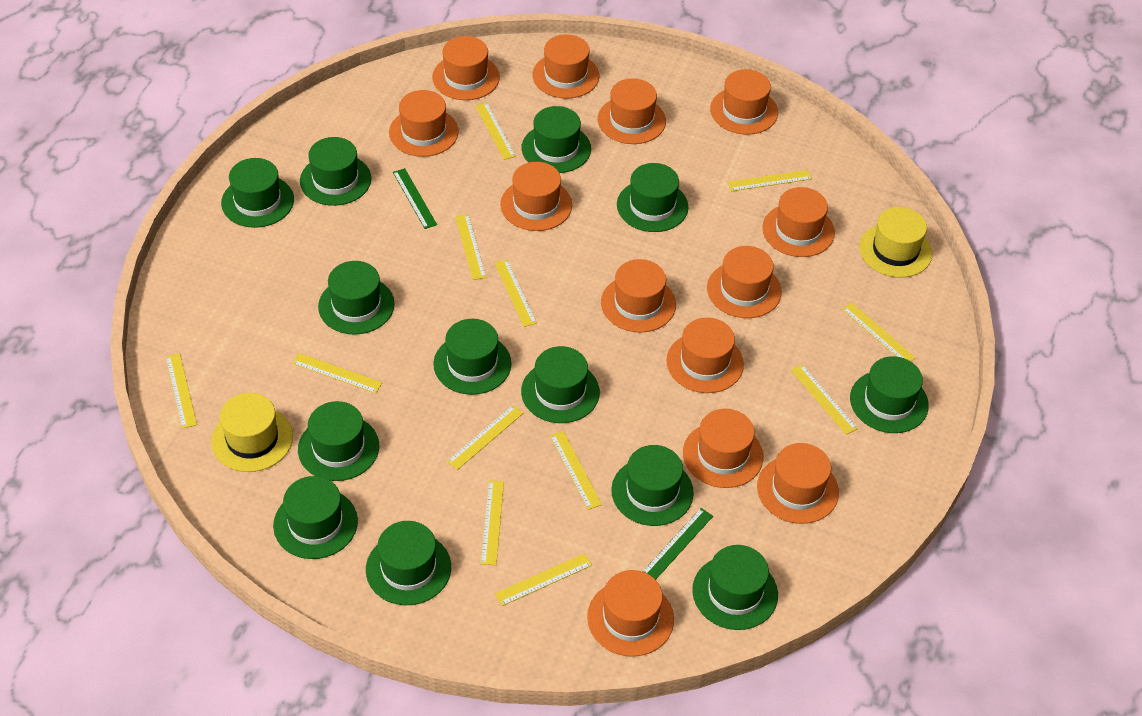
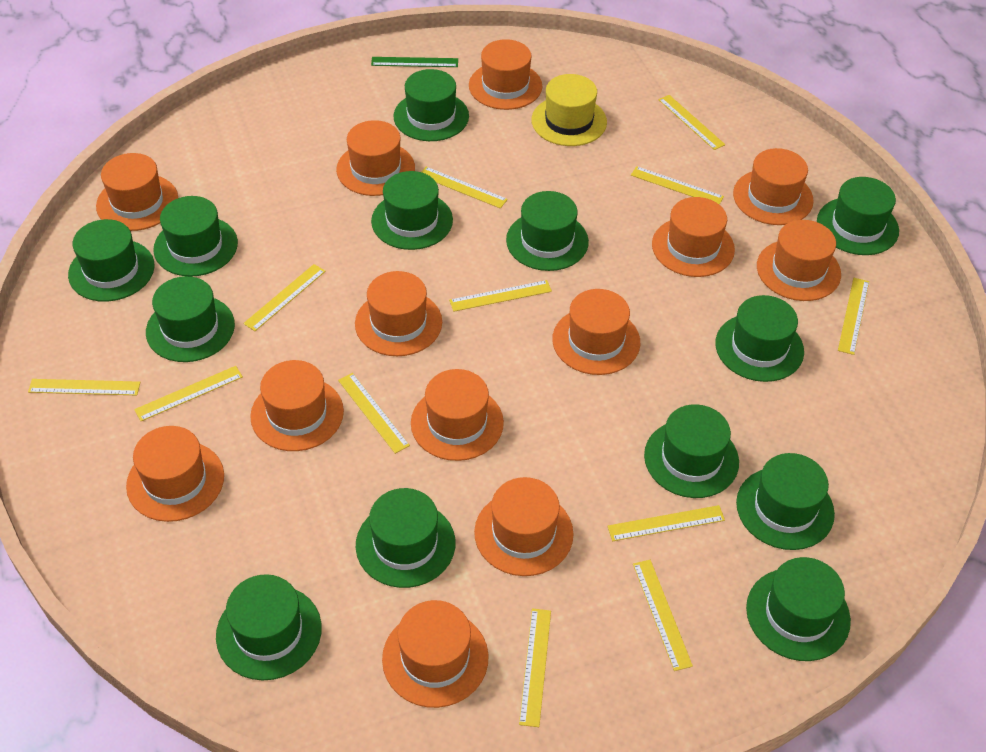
green ruler: 2 -> 1
yellow hat: 2 -> 1

